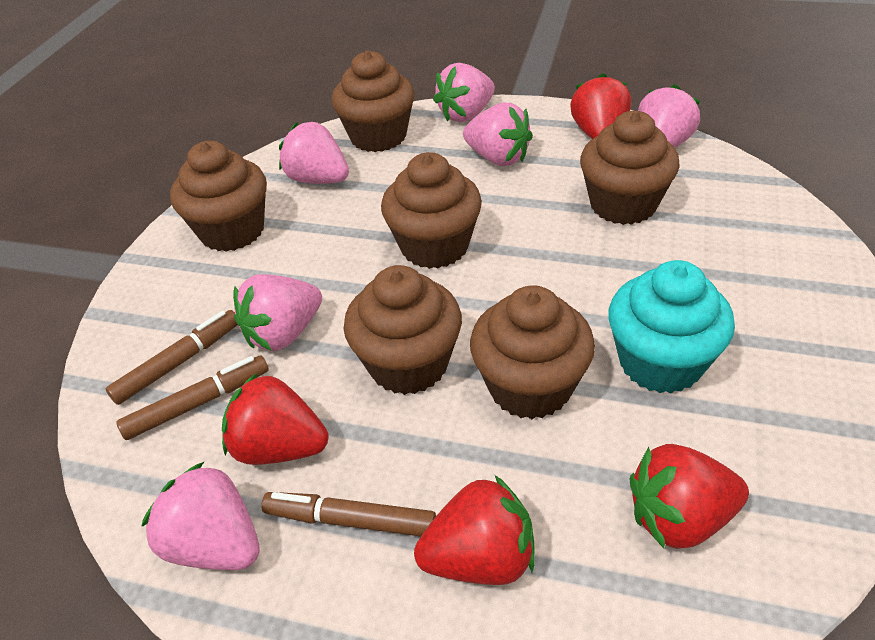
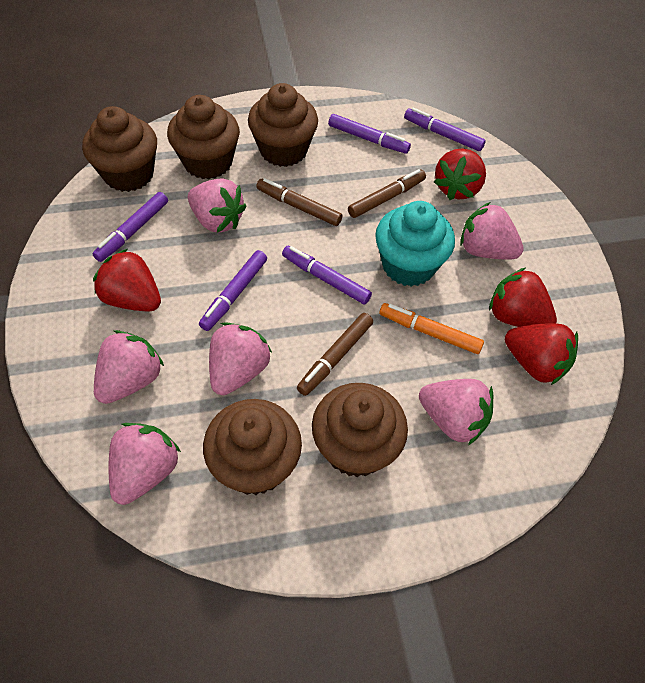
brown cupcake: 6 -> 5
orange marker: 0 -> 1
purple marker: 0 -> 5

